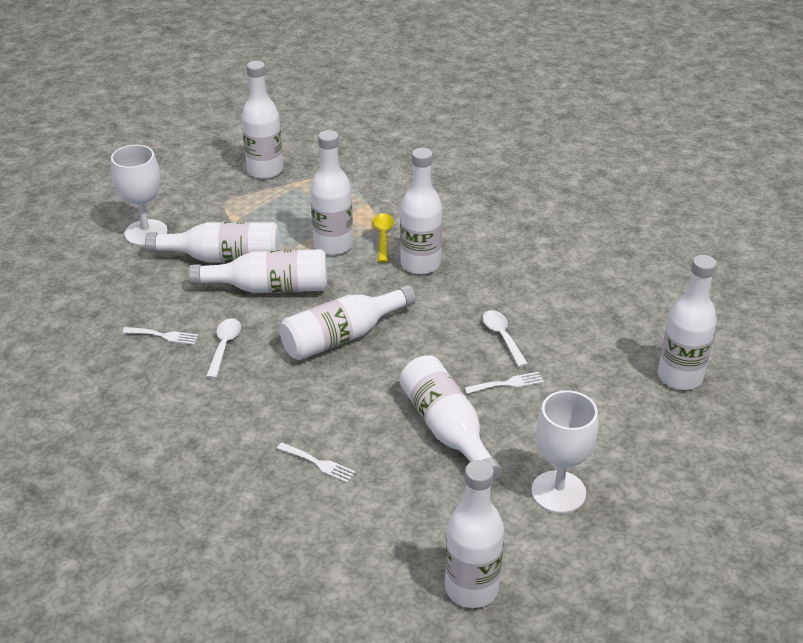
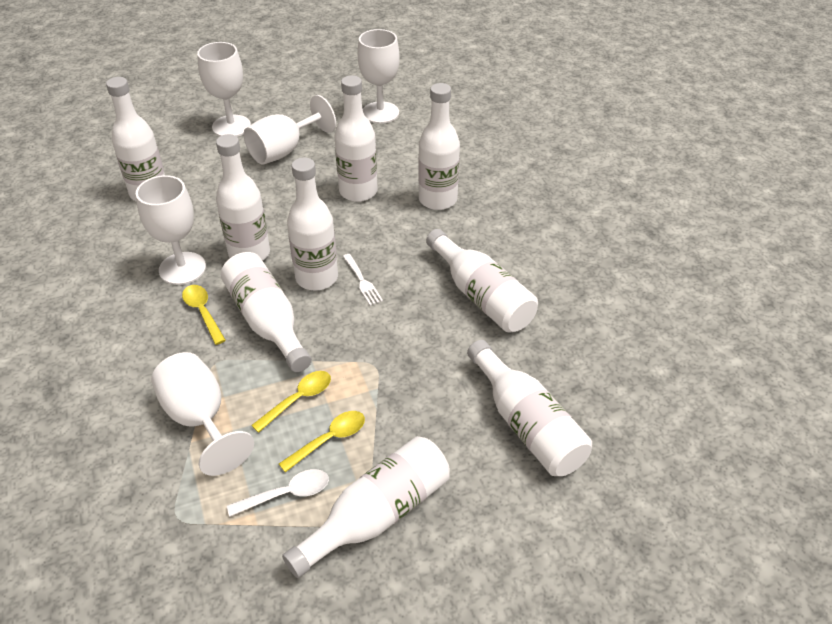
white fork: 3 -> 1
white goblet: 2 -> 5
white spoon: 2 -> 1
yellow spoon: 1 -> 3

